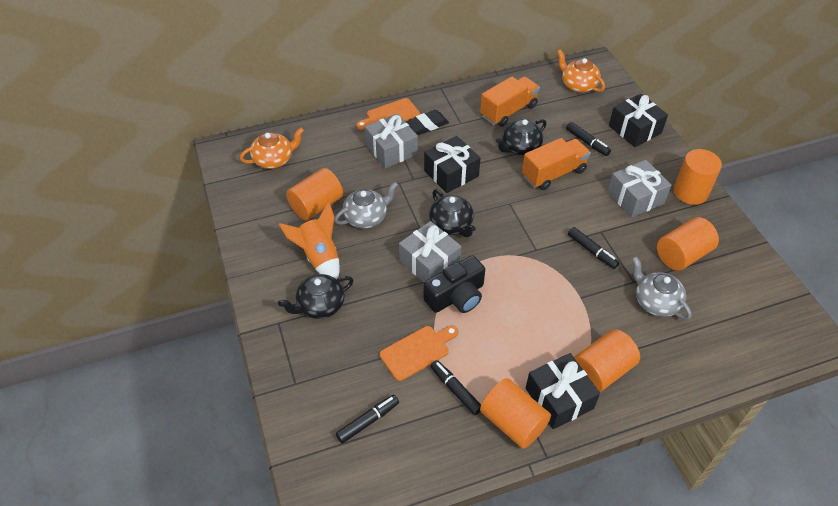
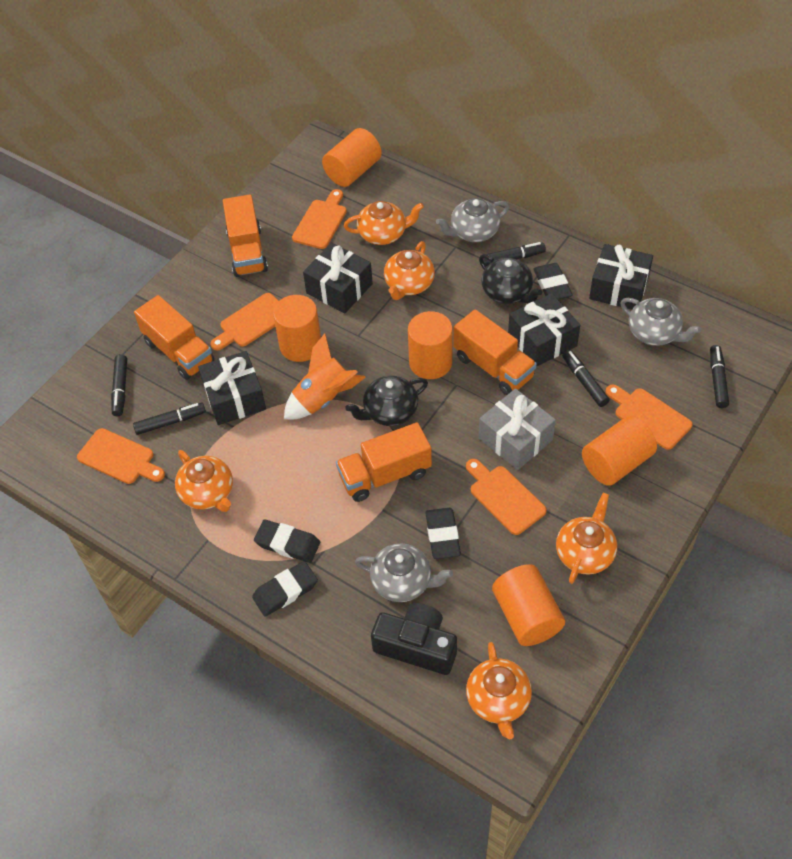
black eraser: 1 -> 4
black gift: 3 -> 4
black marker: 4 -> 5
black teapot: 3 -> 2
grey gift: 3 -> 1
grey teapot: 2 -> 3
orange cutting board: 2 -> 5
orange teapot: 2 -> 5
orange truck: 2 -> 4

